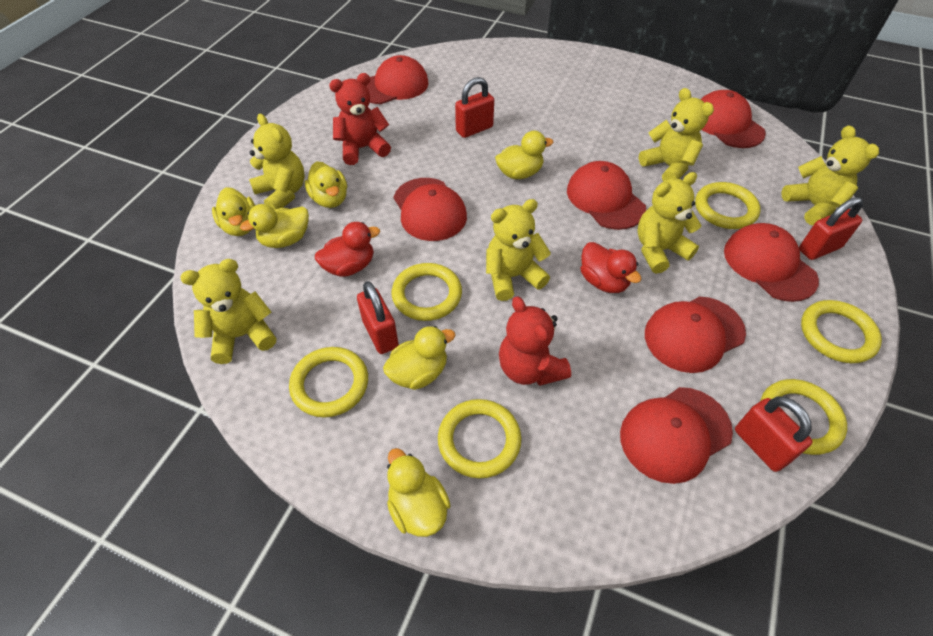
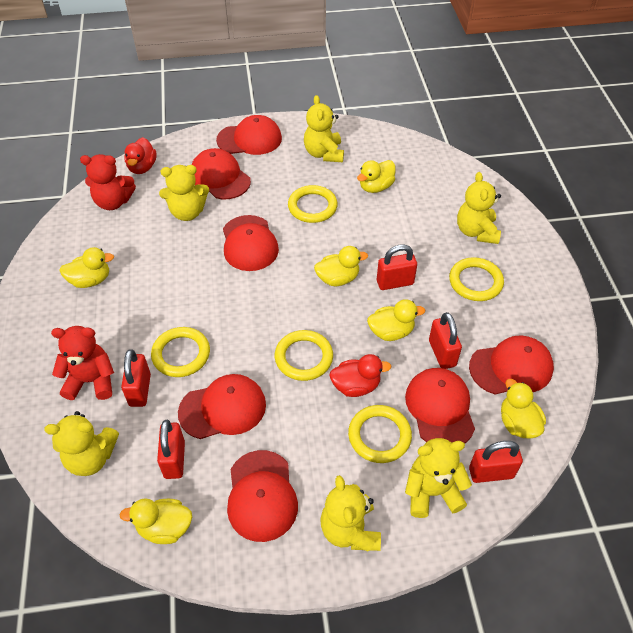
red padlock: 4 -> 5
yellow ring: 6 -> 5

